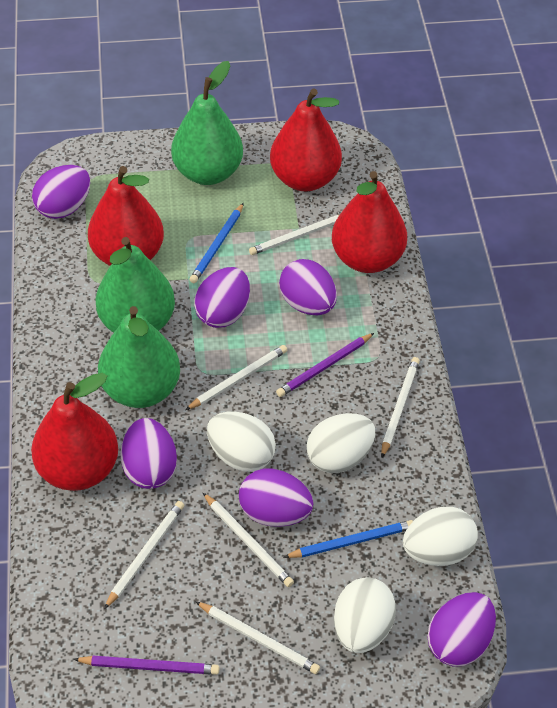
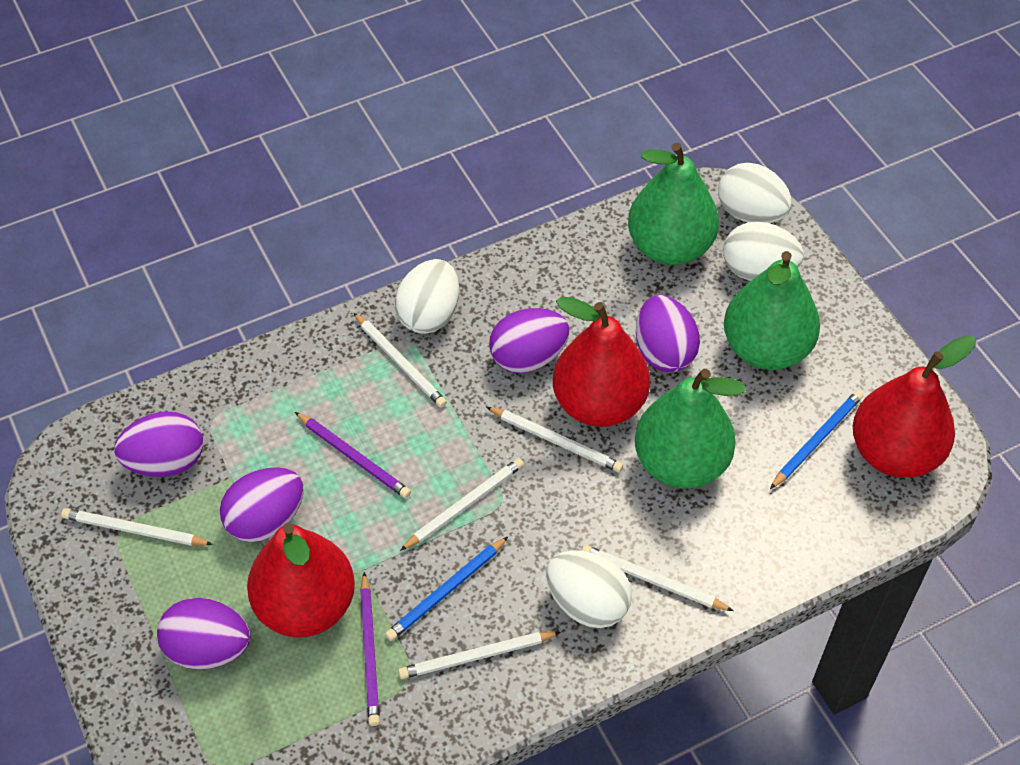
purple egg: 6 -> 5
red pear: 4 -> 3

